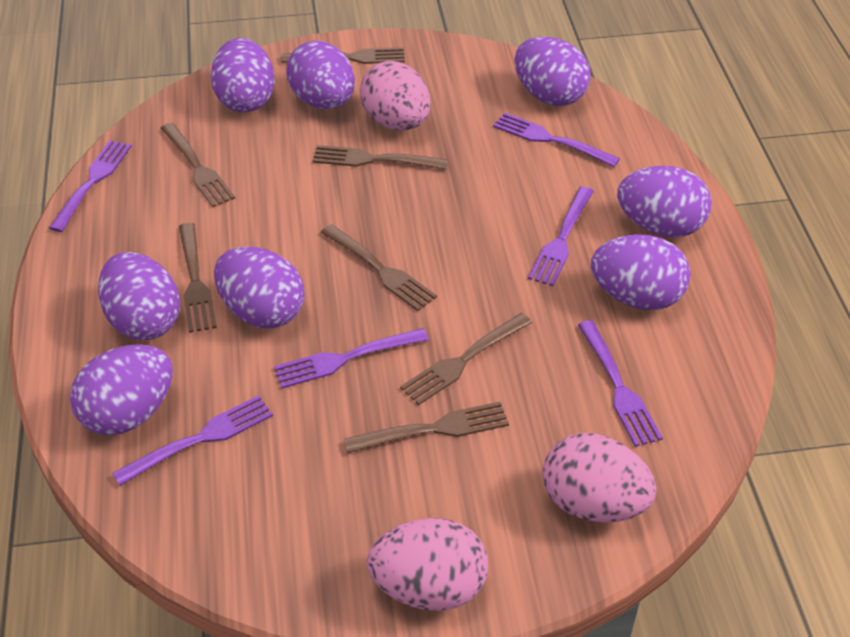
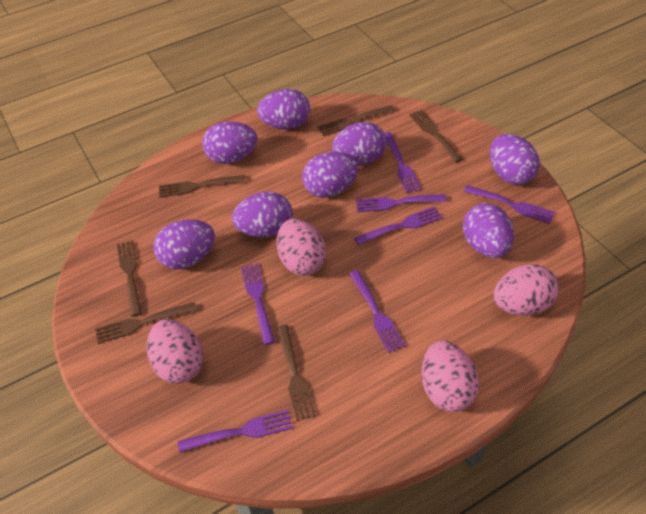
brown fork: 7 -> 6
pink egg: 3 -> 4
purple fork: 6 -> 7

